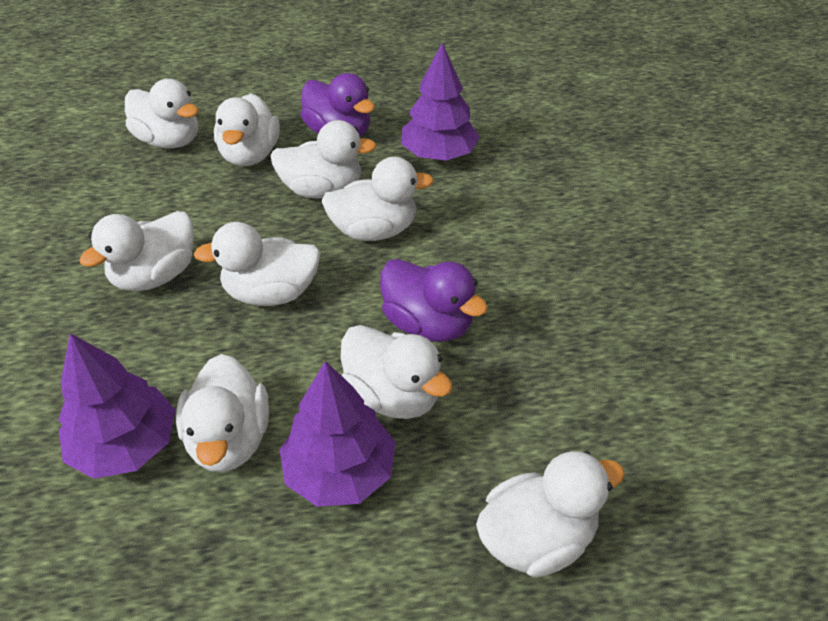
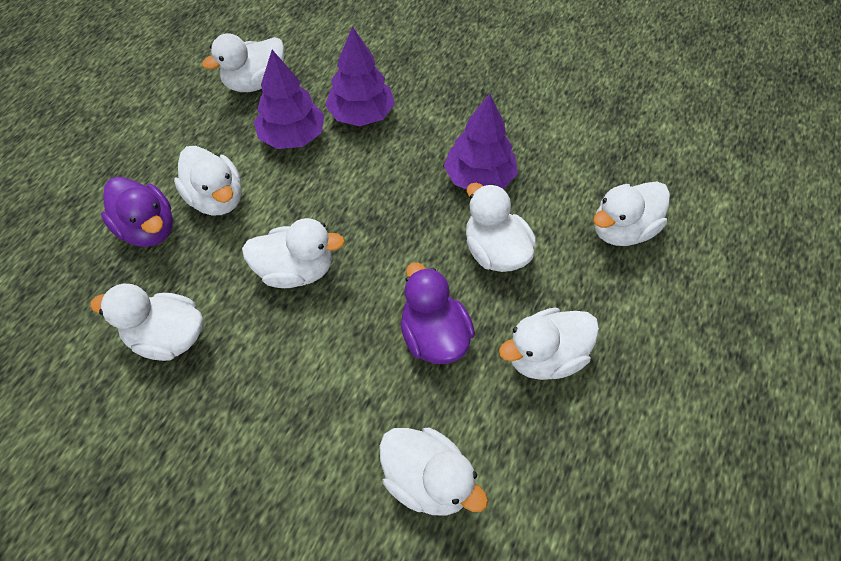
white duck: 9 -> 8

